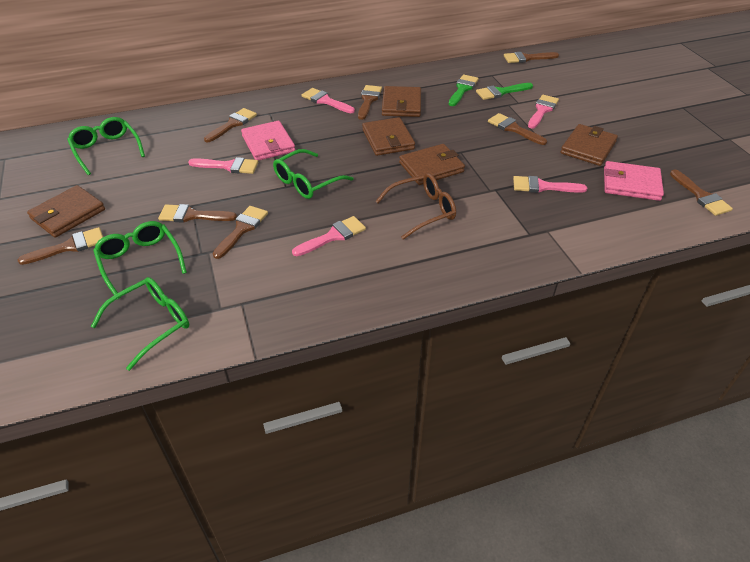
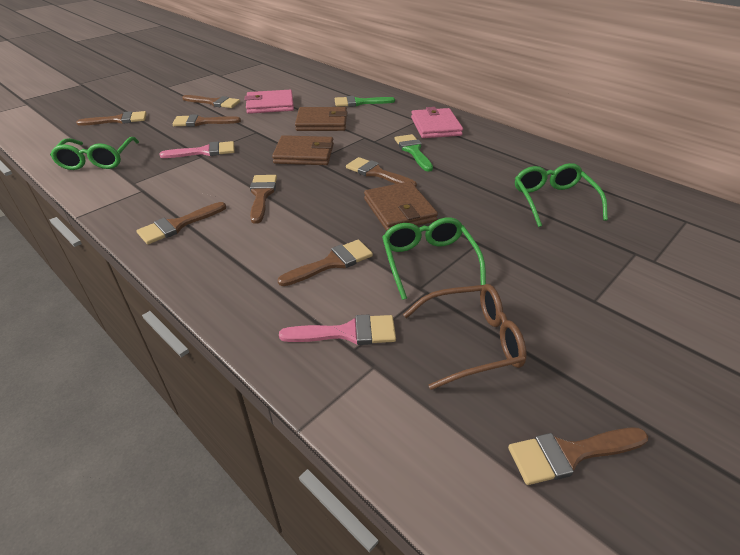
brown wallet: 5 -> 3
green glasses: 4 -> 3
pink brush: 5 -> 2

